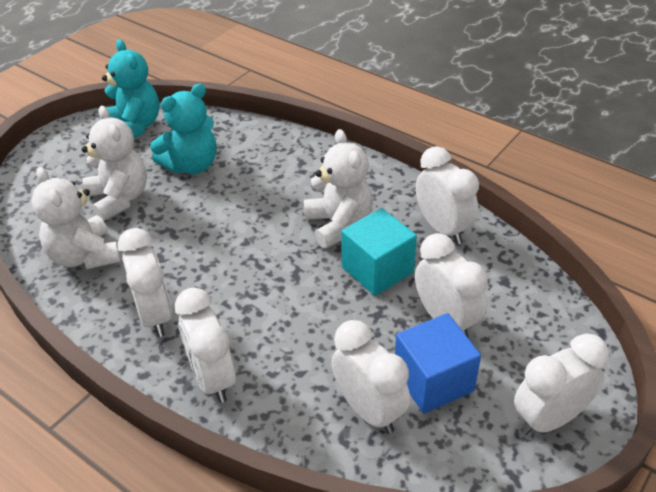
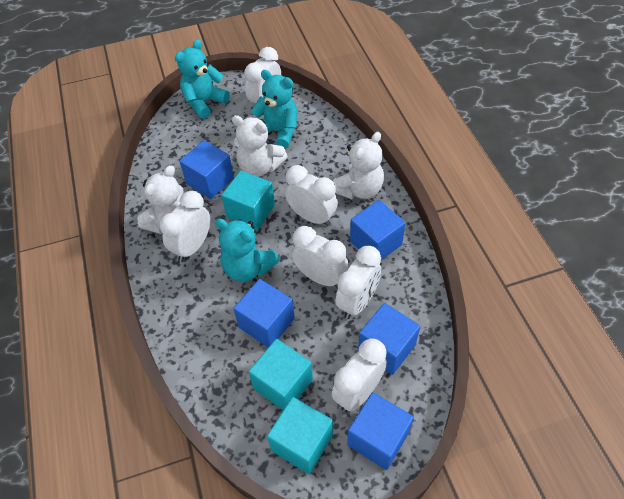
blue cube: 1 -> 5
turquoise cube: 1 -> 3
turquoise teddy bear: 2 -> 3

